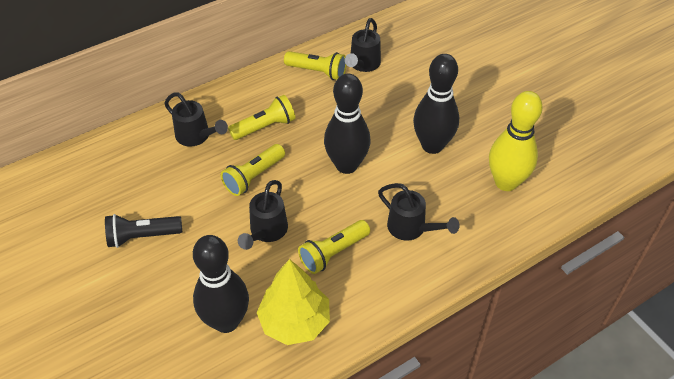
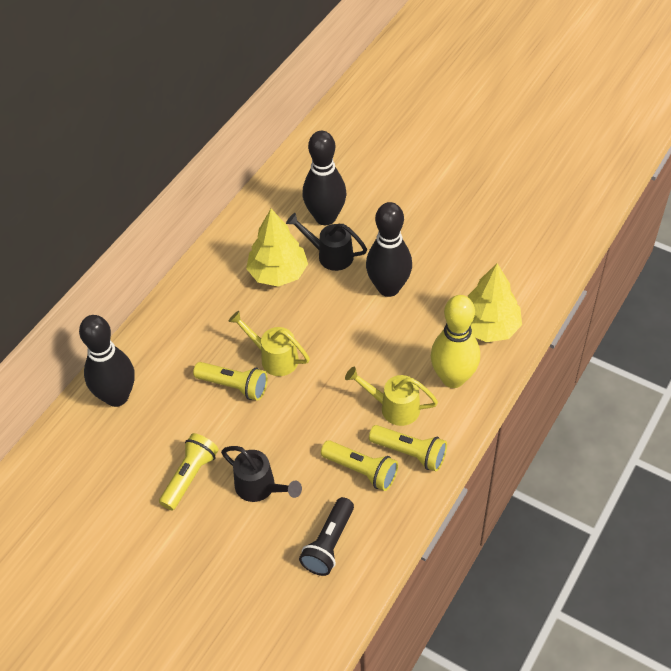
black watering can: 4 -> 2
yellow tree: 1 -> 2
yellow watering can: 0 -> 2

